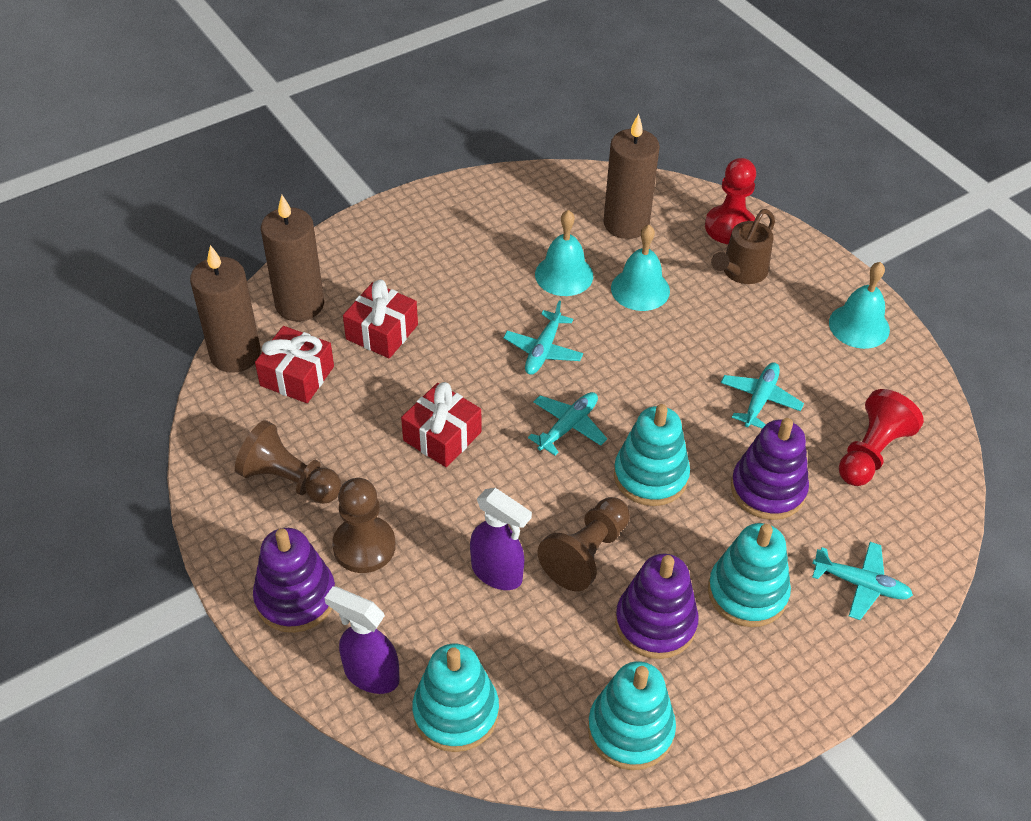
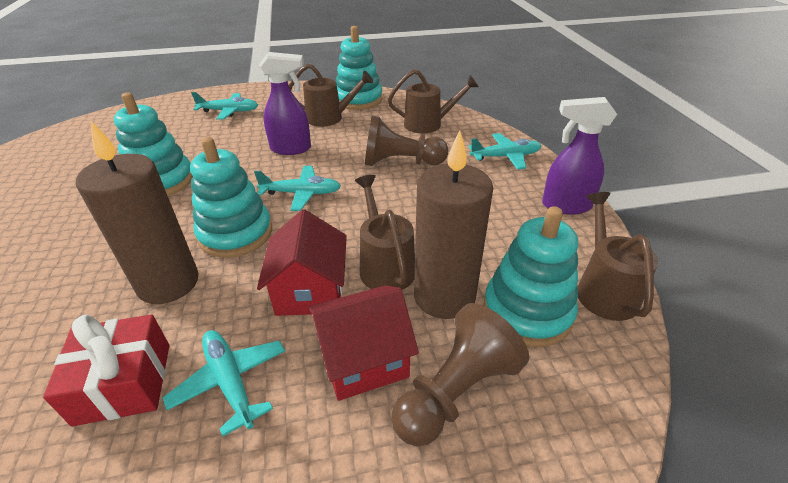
brown candle: 3 -> 2
brown pawn: 3 -> 2
brown watering can: 1 -> 4
purple stacking toy: 3 -> 0
red gift: 3 -> 1
red house: 0 -> 2
red pawn: 2 -> 0
turquoise bell: 3 -> 0

